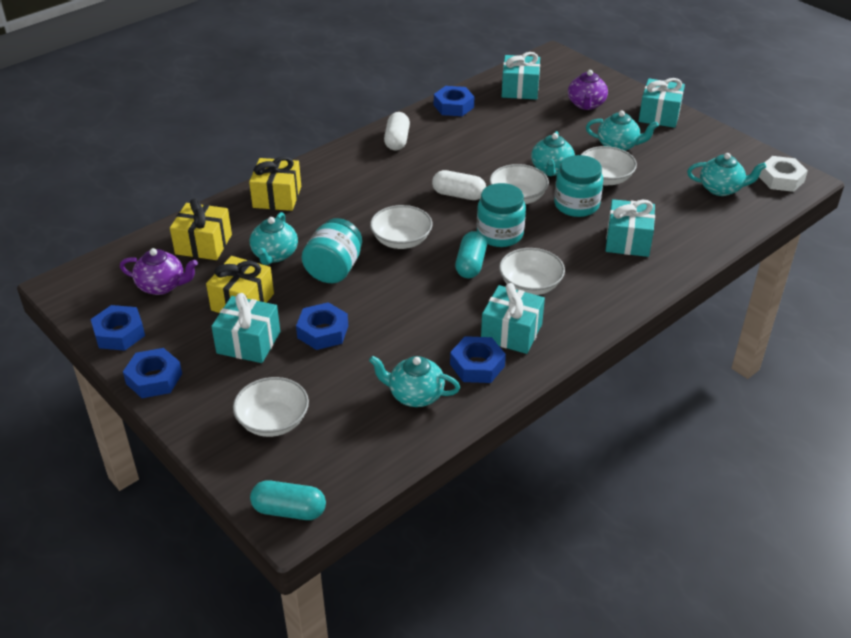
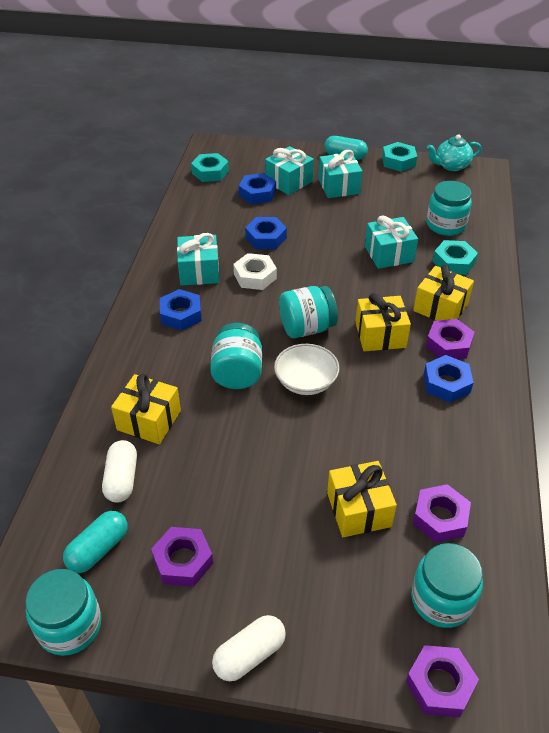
blue nut: 5 -> 4
purple nut: 0 -> 4
purple teapot: 2 -> 0
turquoise gift: 5 -> 4
turquoise jar: 3 -> 5
turquoise nut: 0 -> 3
turquoise teapot: 5 -> 1
white bowl: 5 -> 1
yellow gift: 3 -> 4

